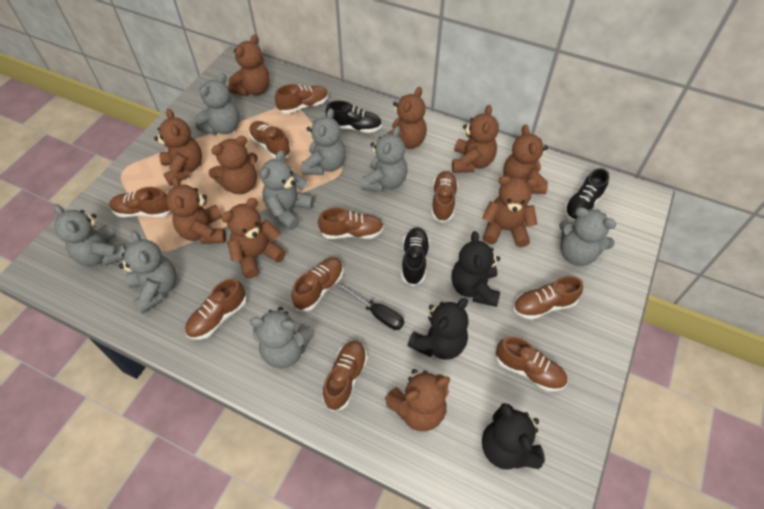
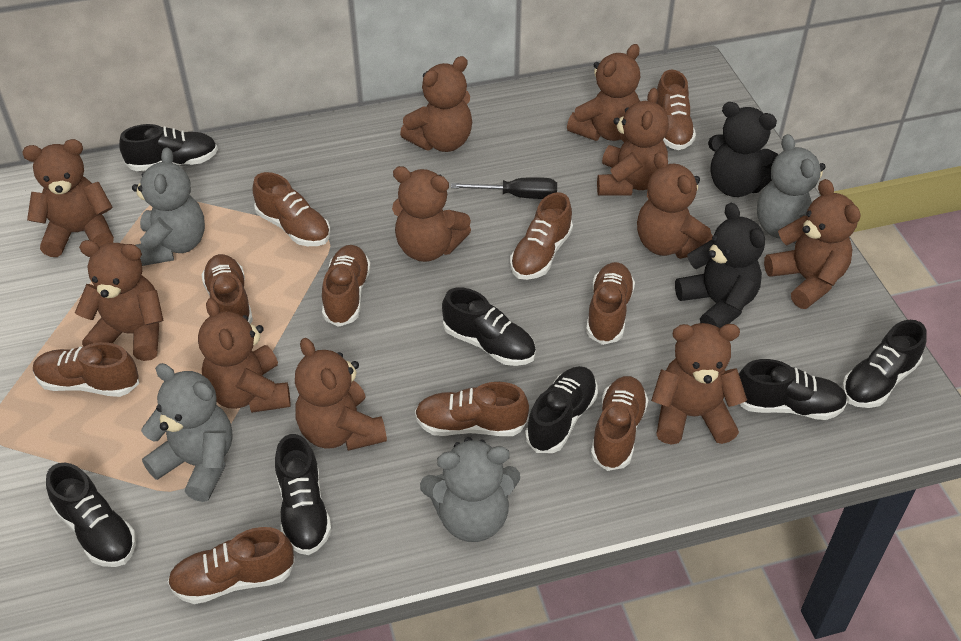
black shoe: 3 -> 7
black teddy bear: 3 -> 2
brown teddy bear: 10 -> 11
grey teddy bear: 8 -> 4

